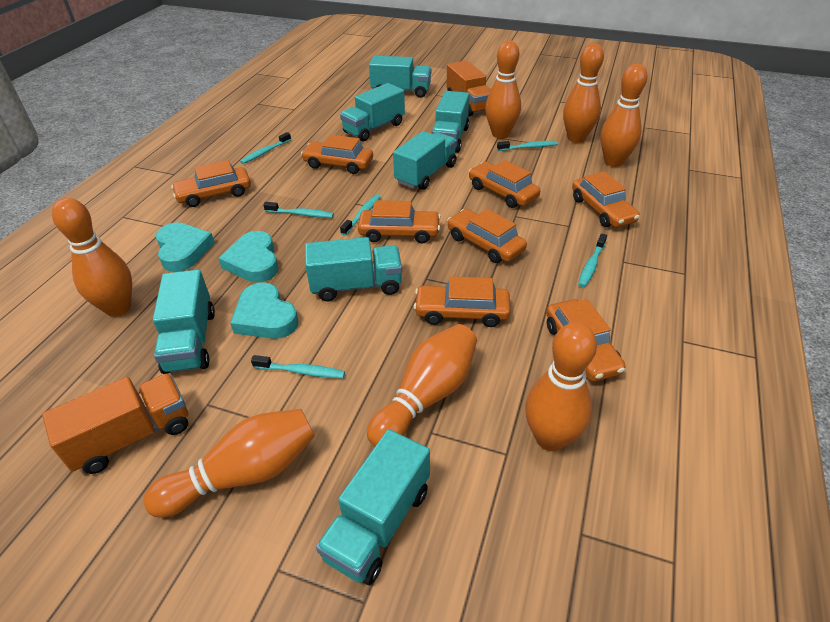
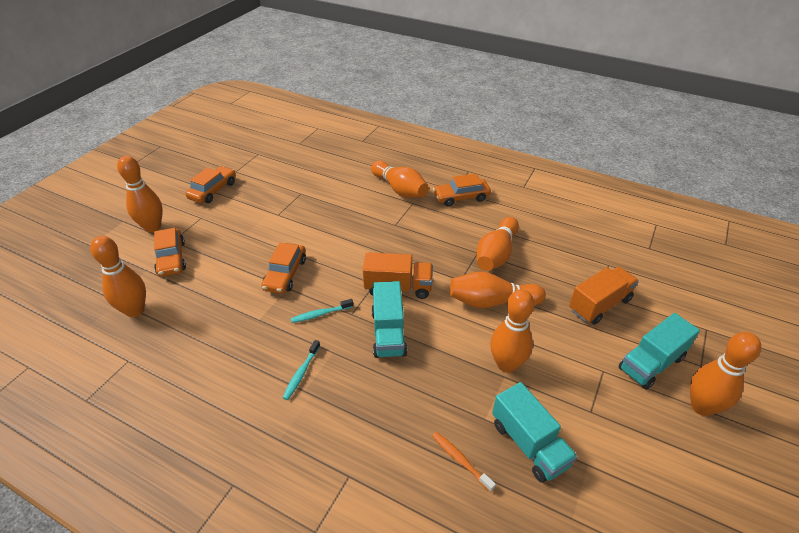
orange car: 8 -> 4
orange toothbrush: 0 -> 1
turquoise heart: 3 -> 0
turquoise toothbrush: 6 -> 2
turquoise truck: 7 -> 3

